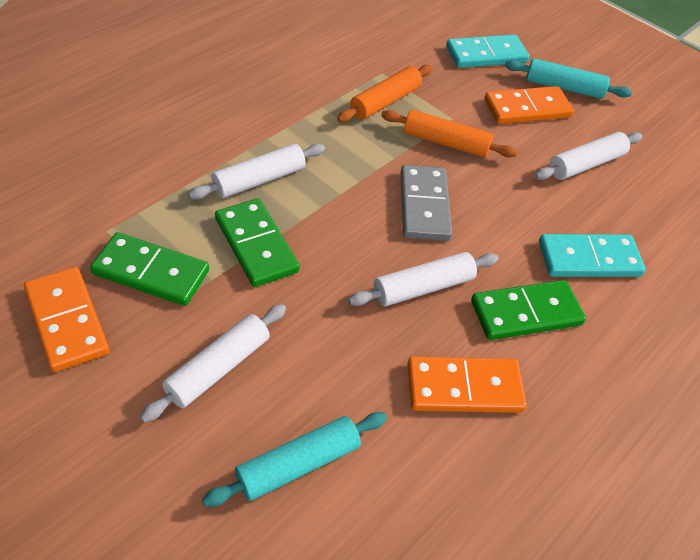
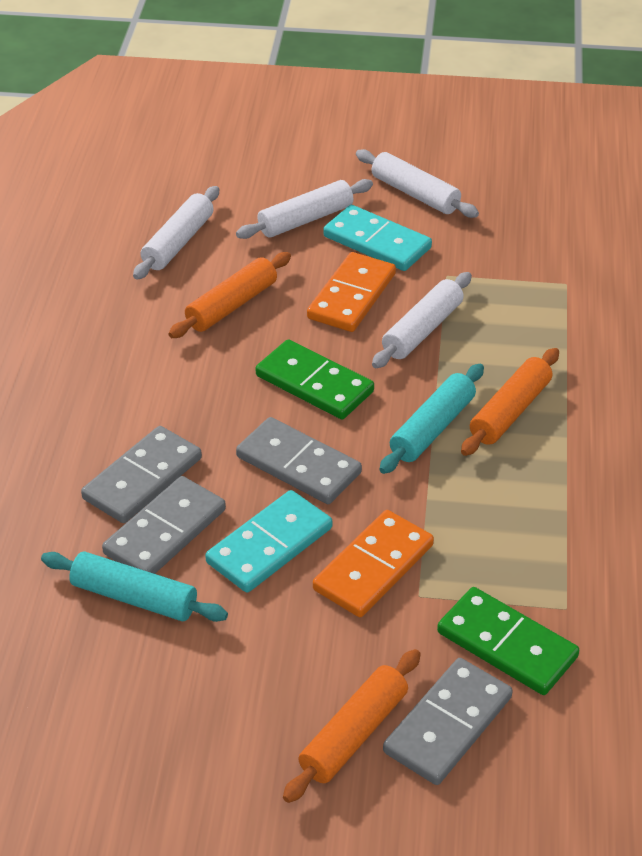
green domino: 3 -> 2
grey domino: 1 -> 4
orange domino: 3 -> 2
orange rolling pin: 2 -> 3

